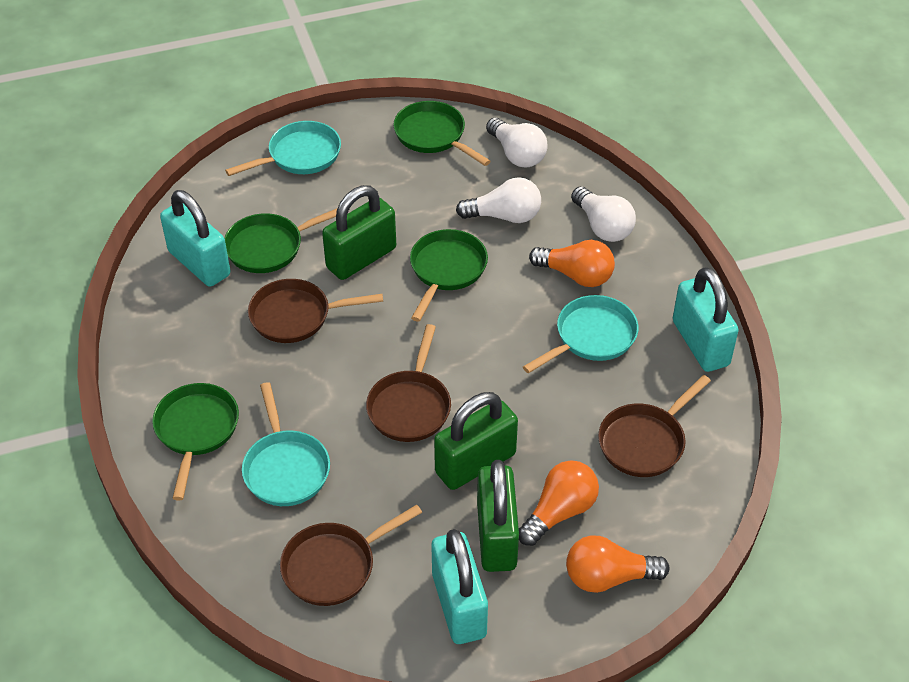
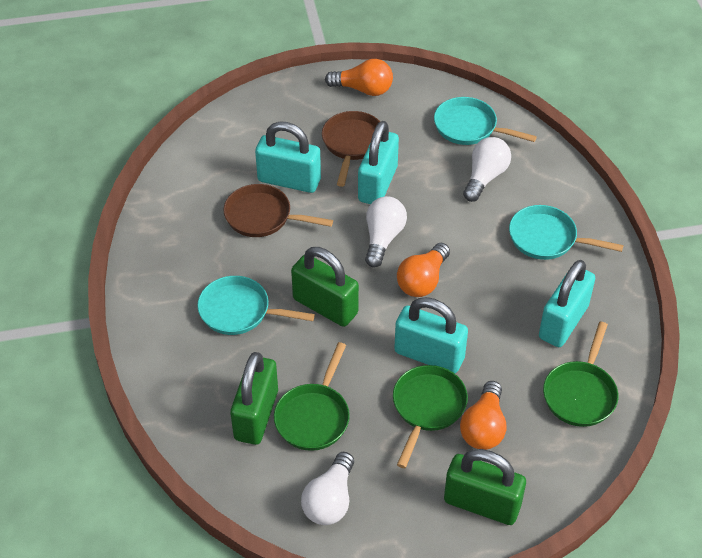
brown pan: 4 -> 2
green pan: 4 -> 3
turquoise padlock: 3 -> 4

